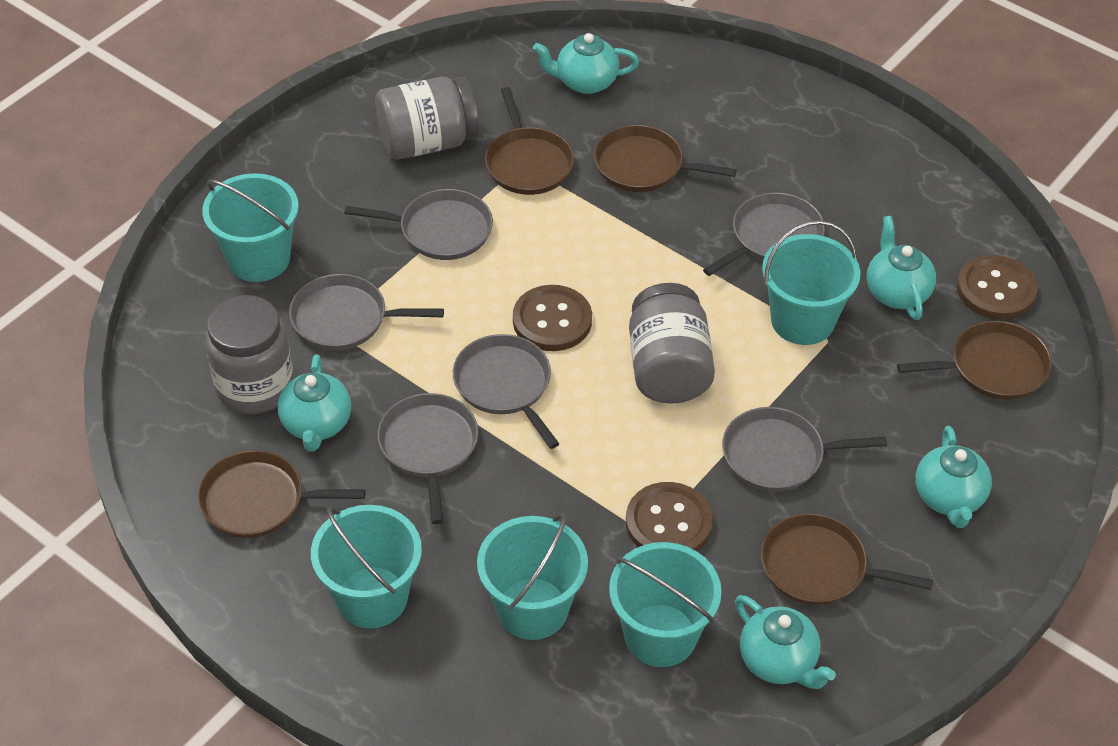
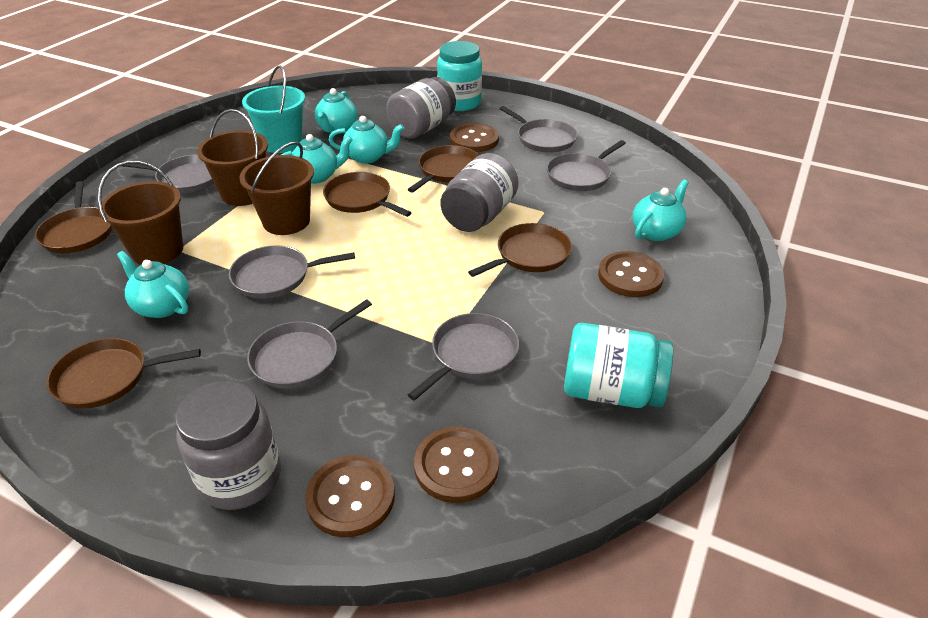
brown bucket: 0 -> 3
brown button: 3 -> 4
turquoise bucket: 5 -> 1
turquoise jar: 0 -> 2

